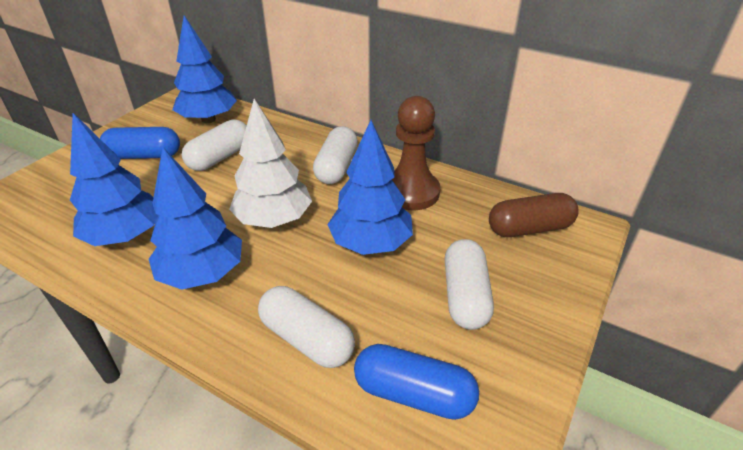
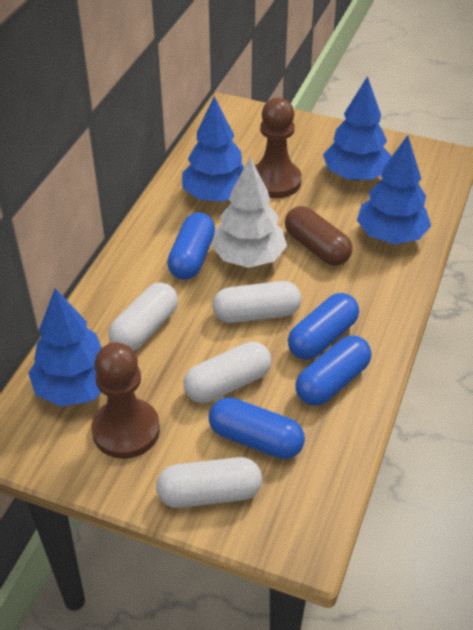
blue capsule: 2 -> 4
brown pawn: 1 -> 2

